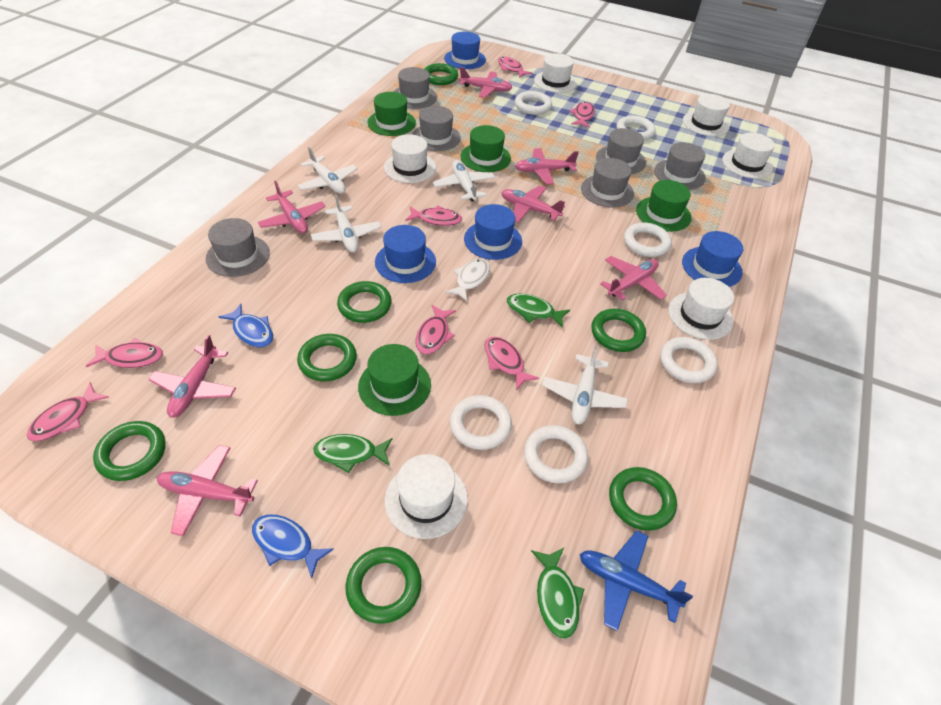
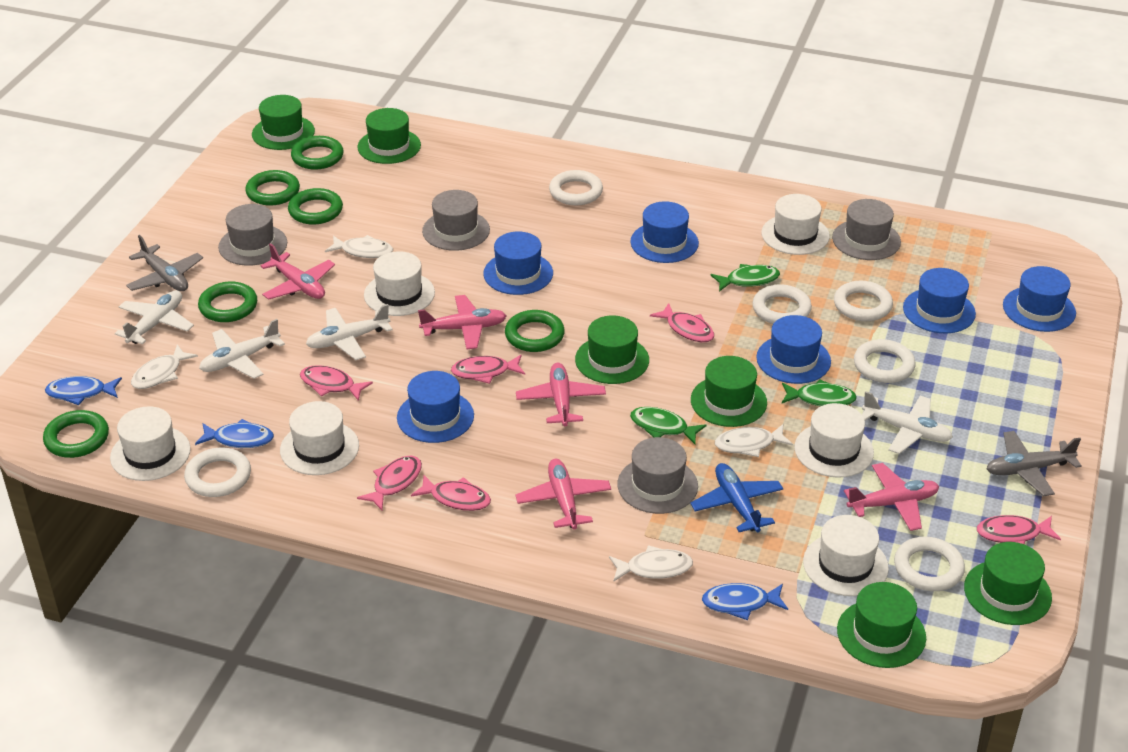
blue fish: 2 -> 3
blue hat: 4 -> 6
green hat: 4 -> 6
green ring: 7 -> 6
grey hat: 6 -> 4
grey plane: 0 -> 2
pink fish: 7 -> 6
pink plane: 7 -> 5
white fish: 1 -> 4

